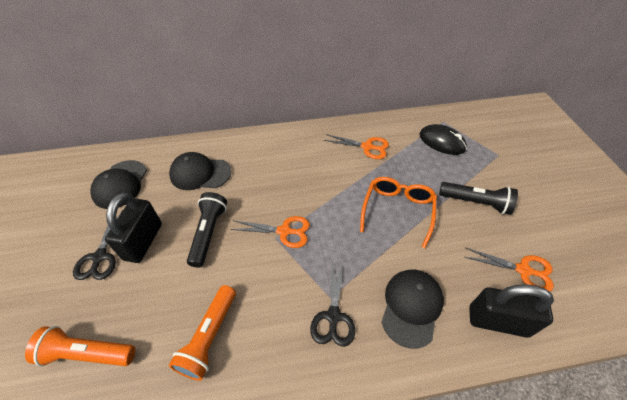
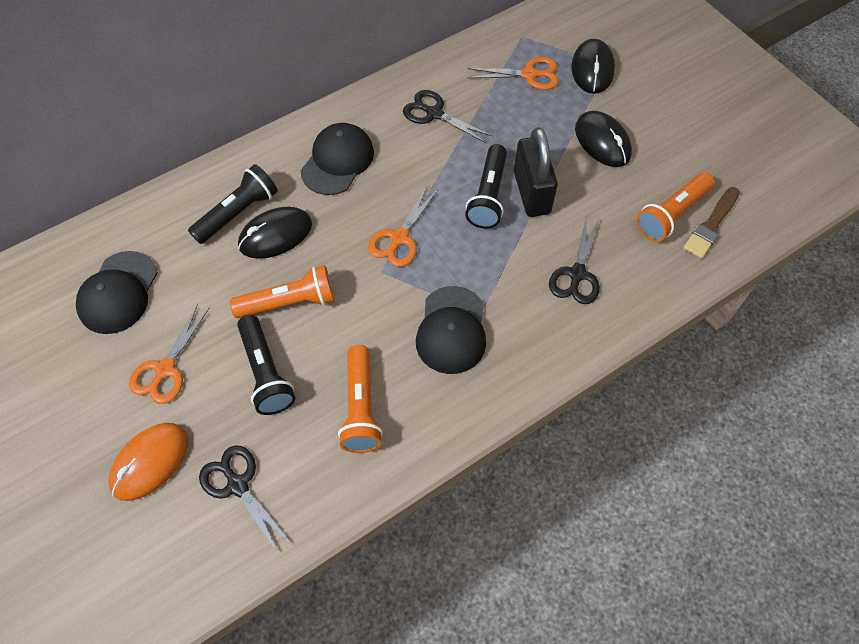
black flashlight: 2 -> 3
black mouse: 1 -> 3
black padlock: 2 -> 1
black scissors: 2 -> 3
brown brush: 0 -> 1
orange flashlight: 2 -> 3
orange glasses: 1 -> 0
orange mouse: 0 -> 1

